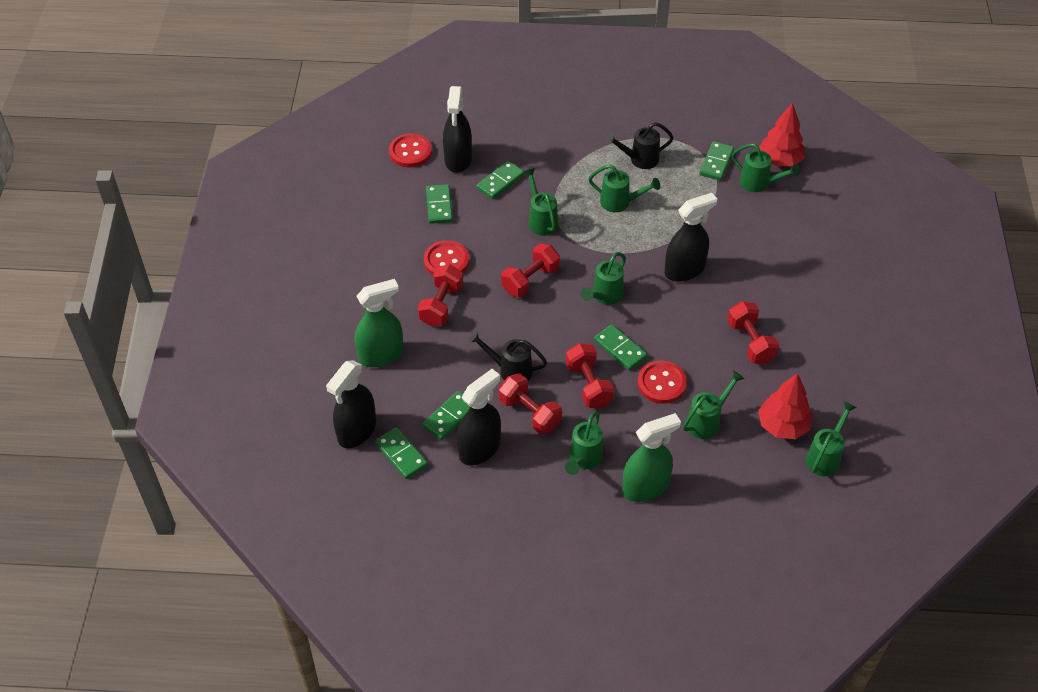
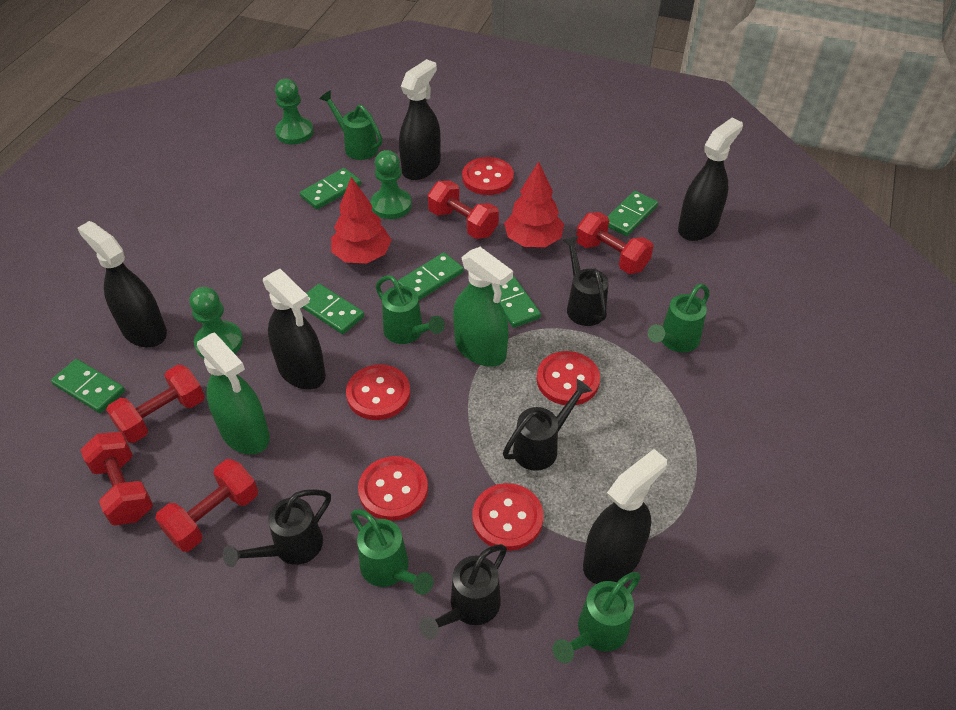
black spray bottle: 4 -> 5
black watering can: 2 -> 4
green pawn: 0 -> 3
green watering can: 7 -> 5
red button: 3 -> 5

